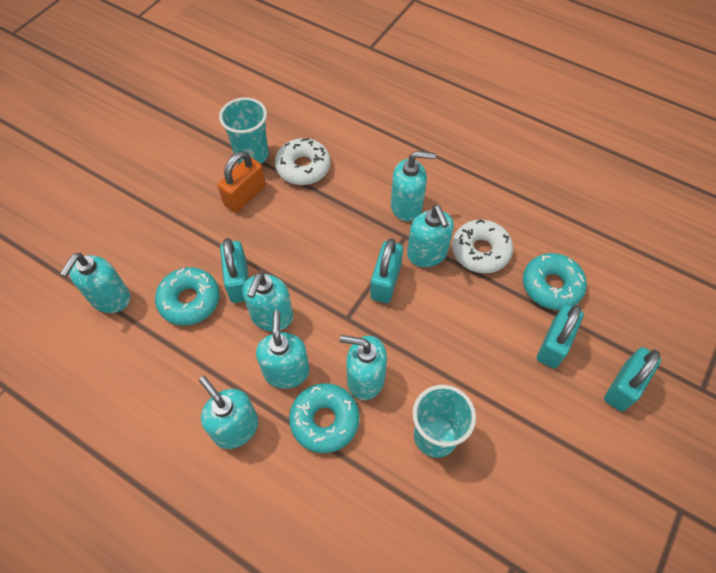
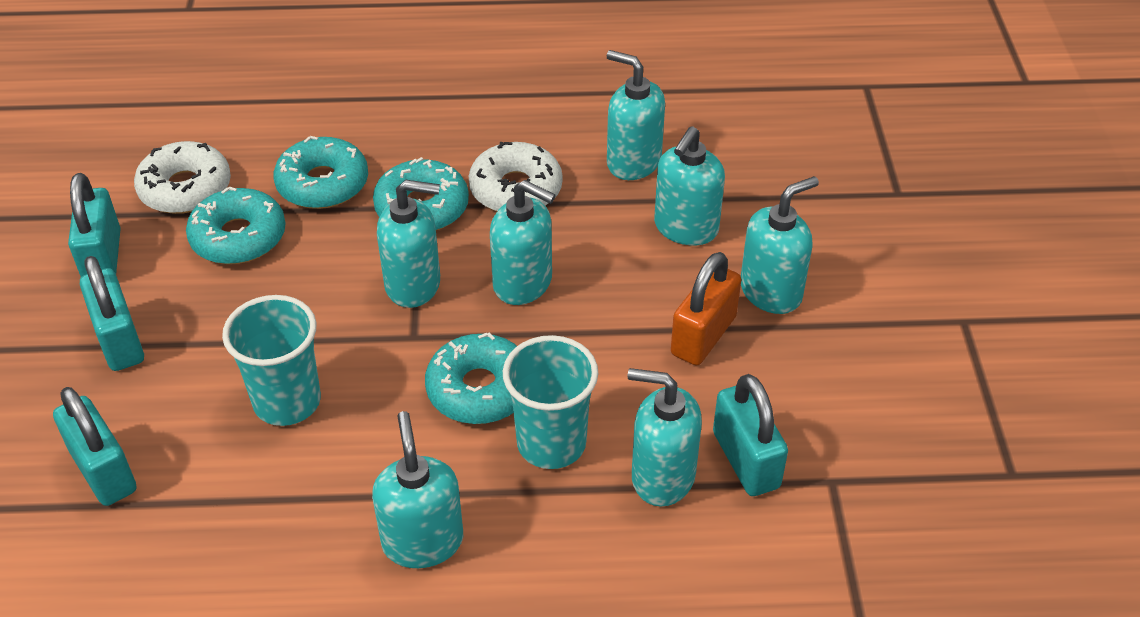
turquoise donut: 3 -> 4

